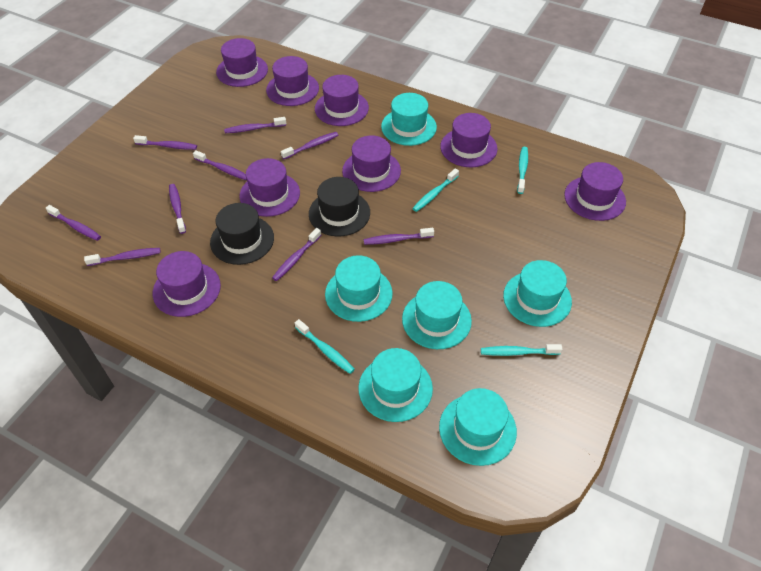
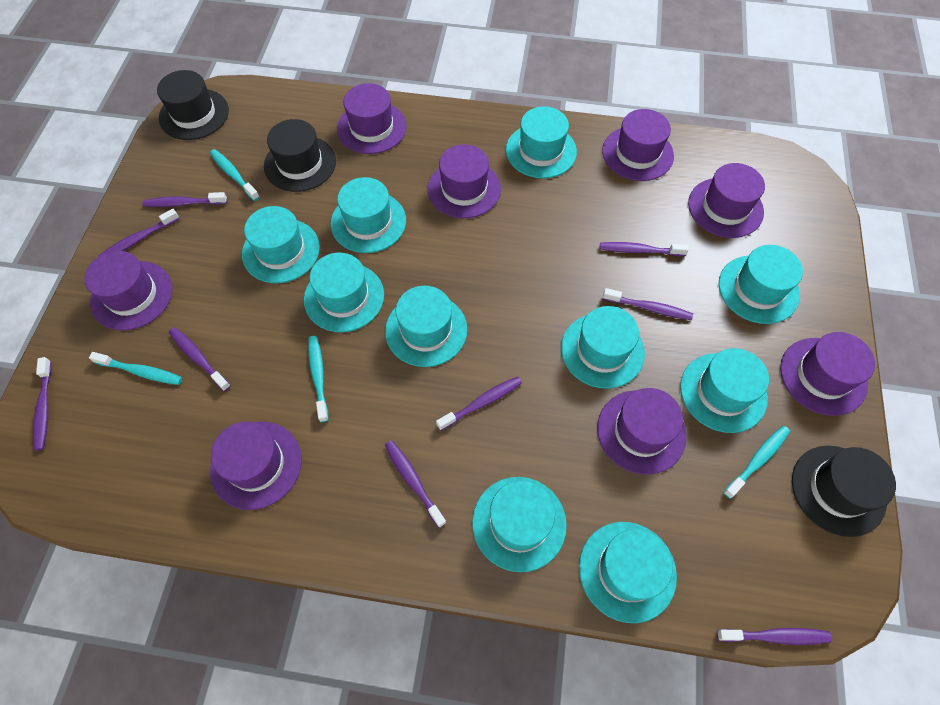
black hat: 2 -> 3
turquoise hat: 6 -> 10

